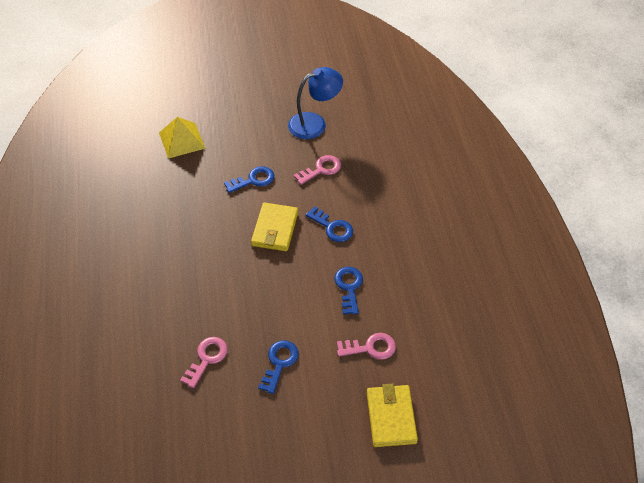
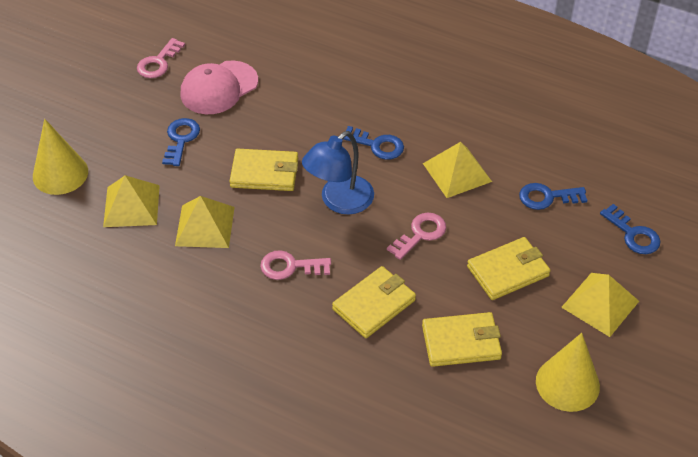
pink cap: 0 -> 1
yellow cone: 0 -> 2
yellow pyramid: 1 -> 4
yellow wallet: 2 -> 4

